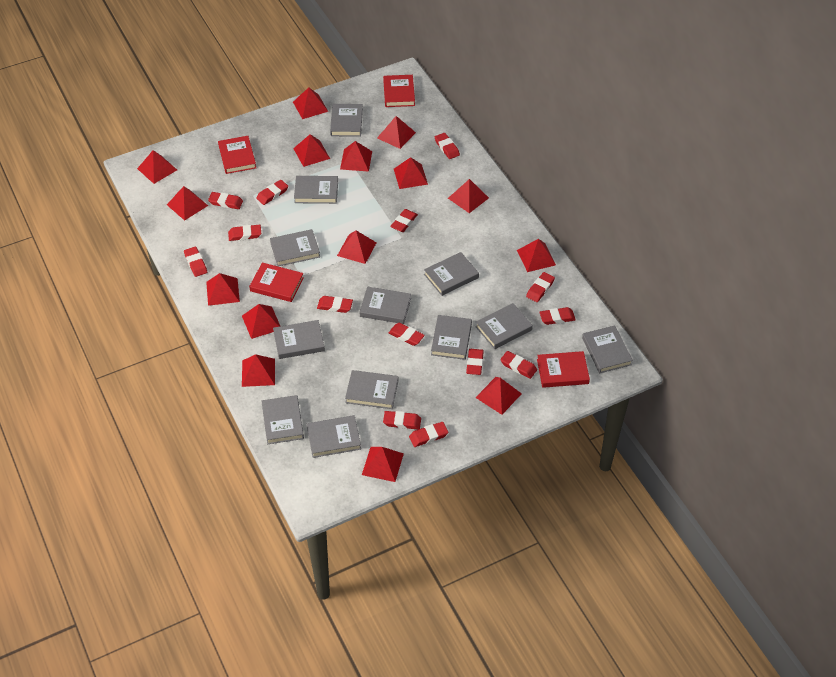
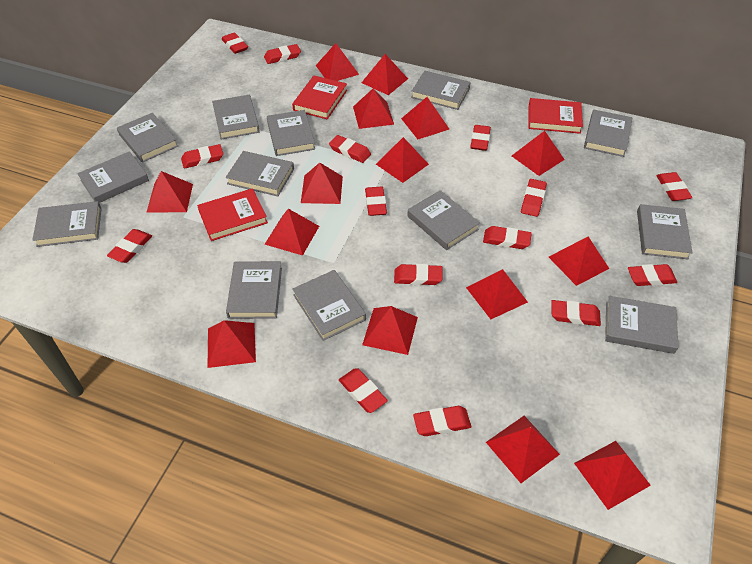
grey book: 12 -> 13
red book: 4 -> 3
red eraser: 14 -> 15

